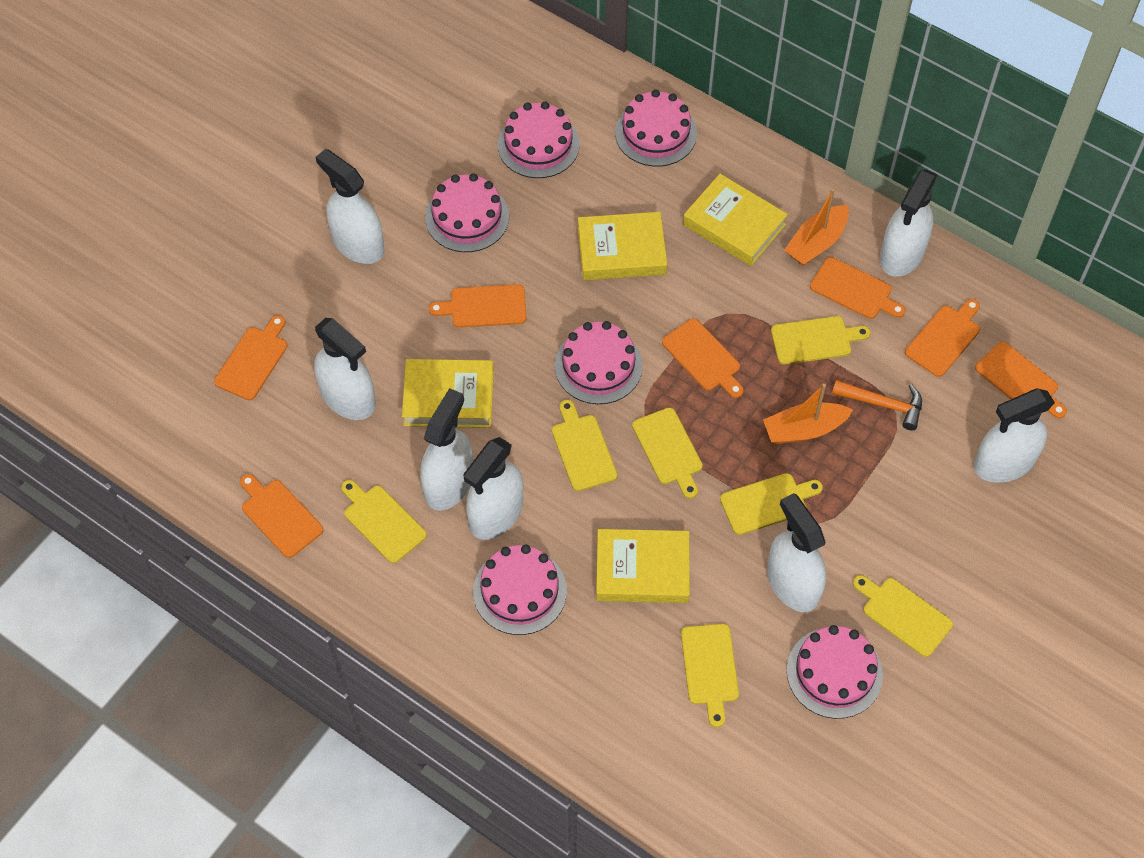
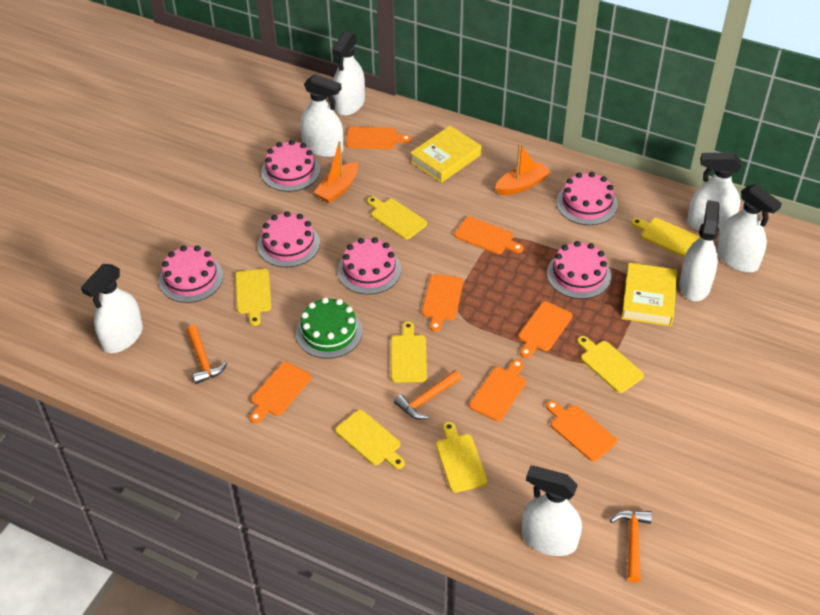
green cake: 0 -> 1
orange hammer: 1 -> 3
yellow book: 4 -> 2

